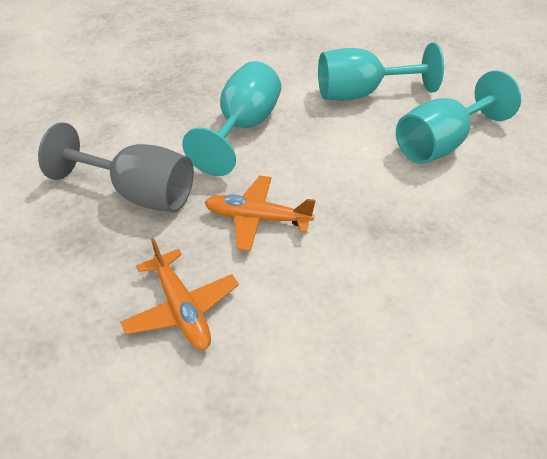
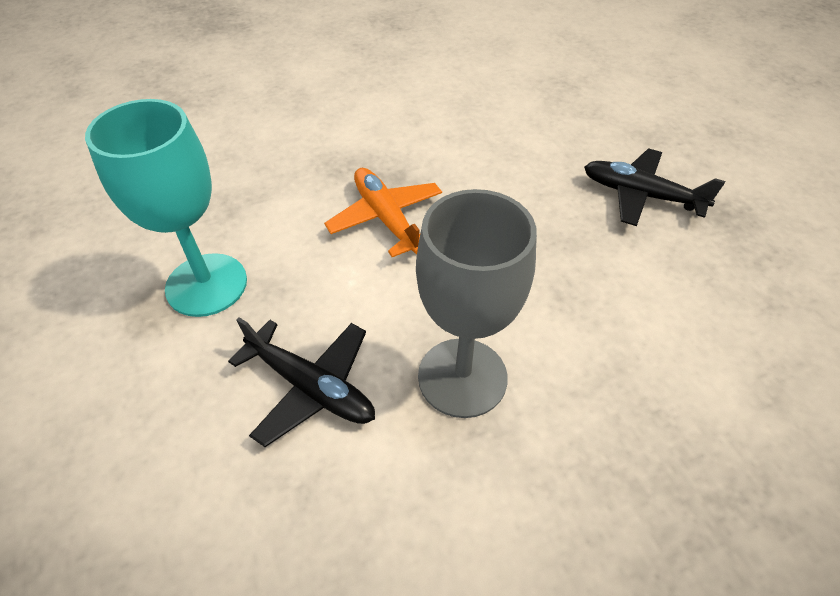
black plane: 0 -> 2
orange plane: 2 -> 1
turquoise goblet: 3 -> 1

